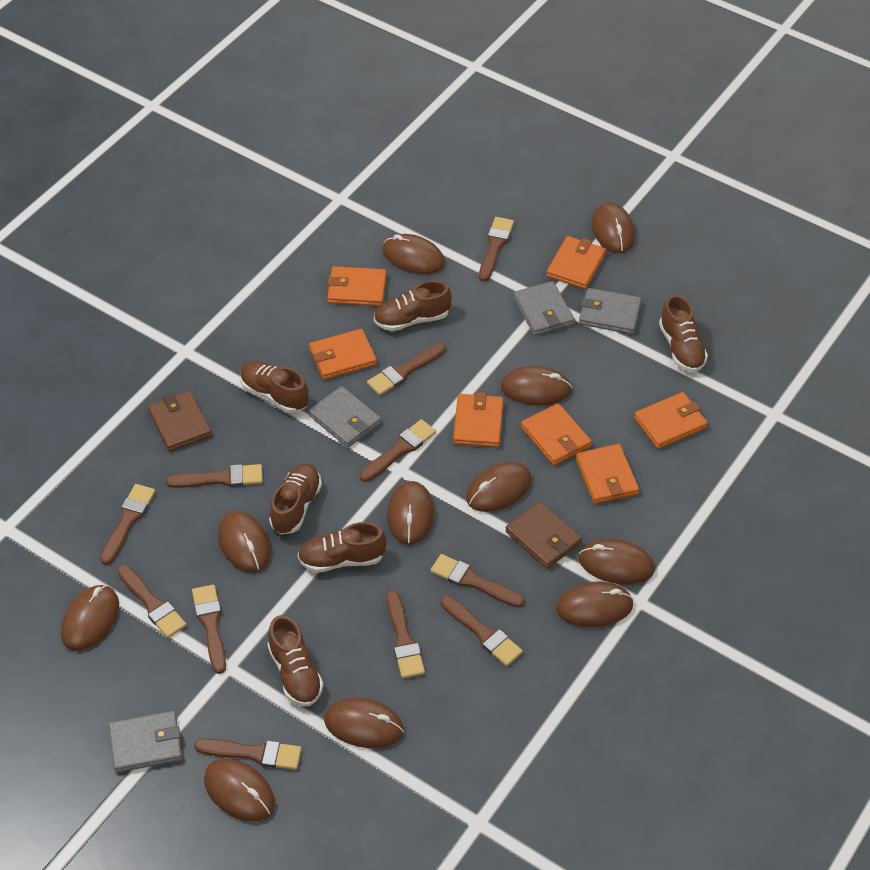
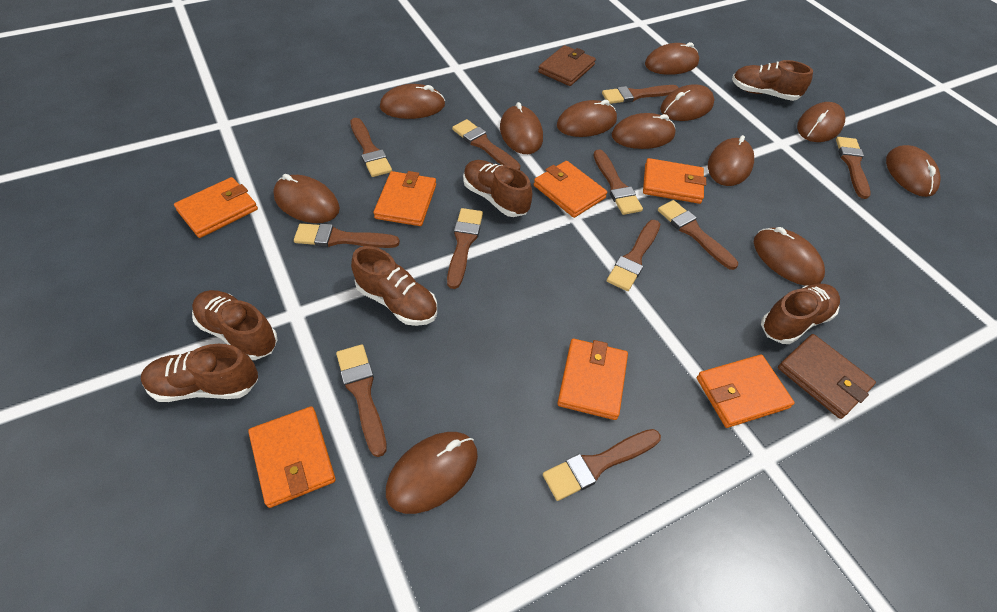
brown mouse: 11 -> 12
grey wallet: 4 -> 0

